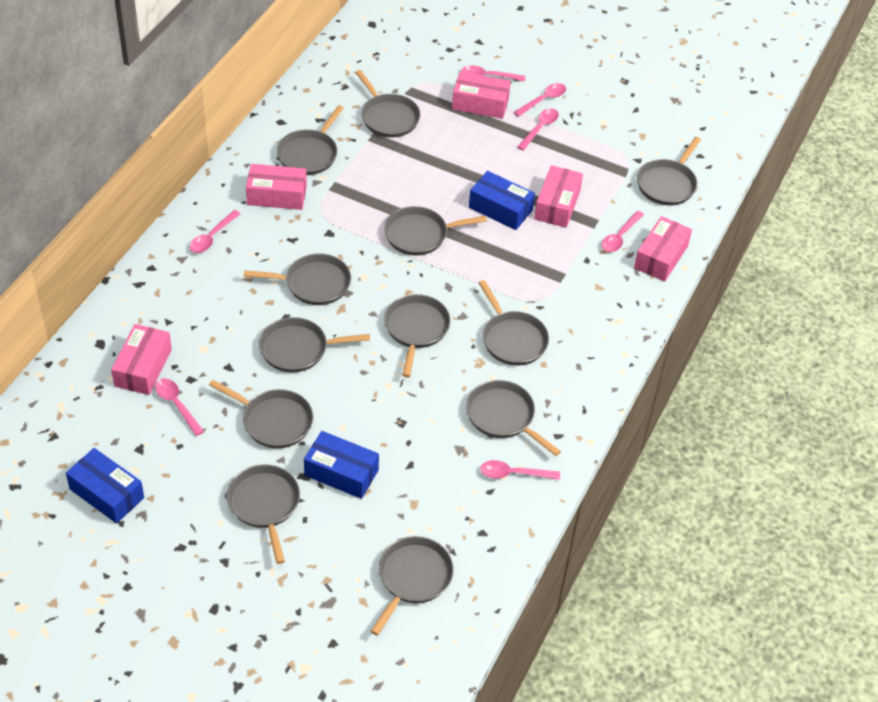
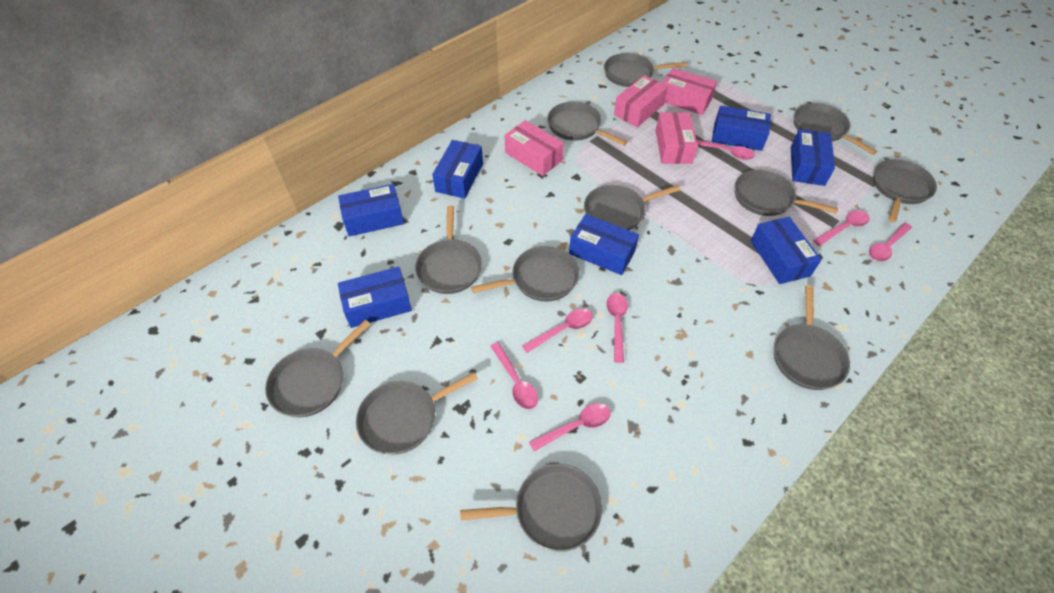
blue box: 3 -> 7
pink box: 5 -> 4

